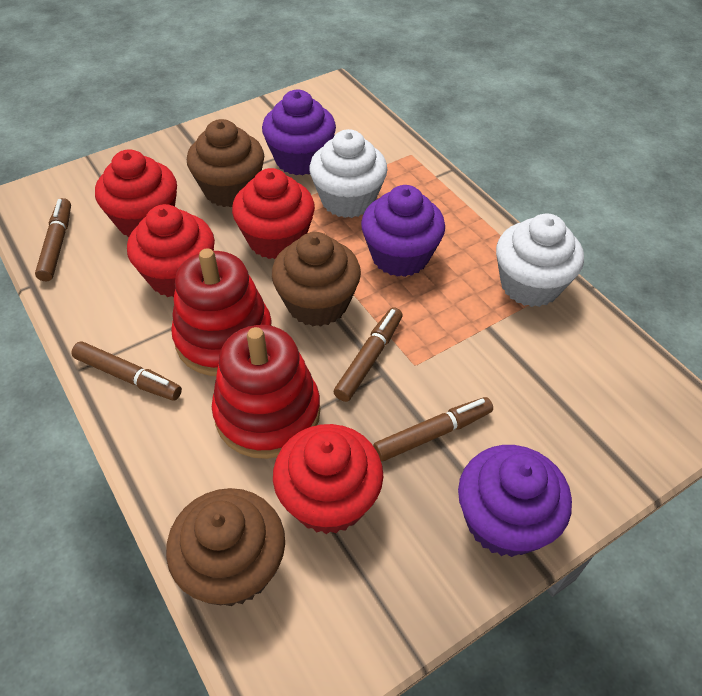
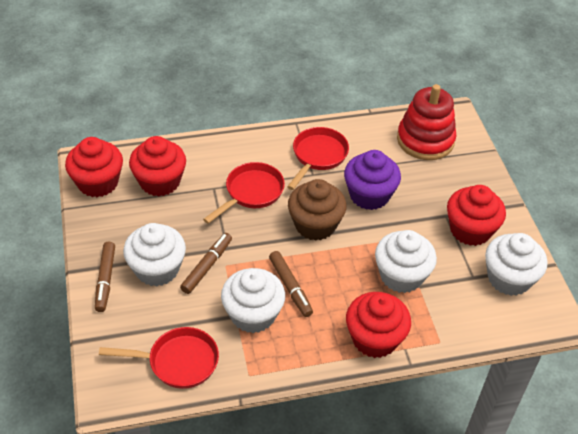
brown cupcake: 3 -> 1
brown marker: 4 -> 3
purple cupcake: 3 -> 1
red pan: 0 -> 3
red stacking toy: 2 -> 1
white cupcake: 2 -> 4

